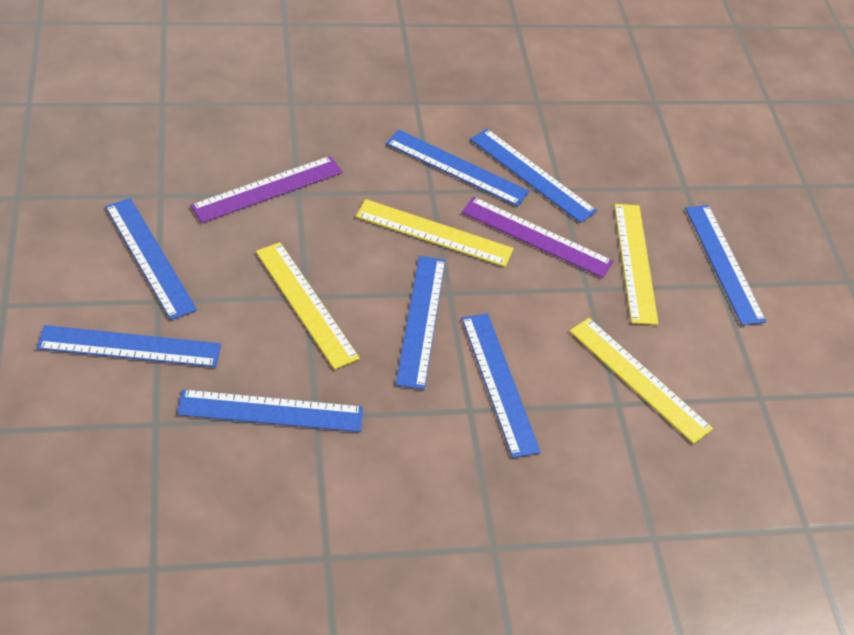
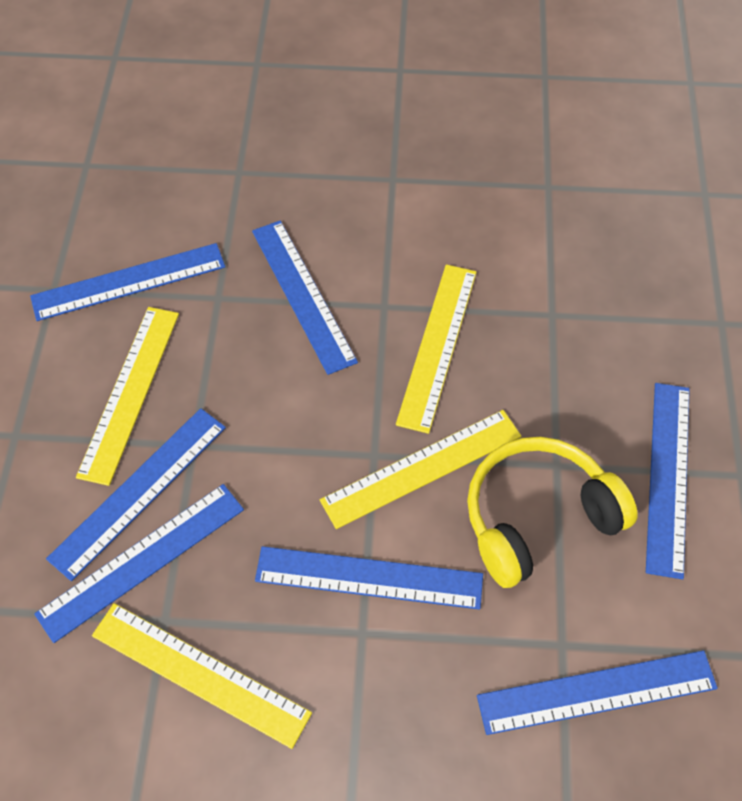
blue ruler: 8 -> 7
purple ruler: 2 -> 0
yellow headphones: 0 -> 1

